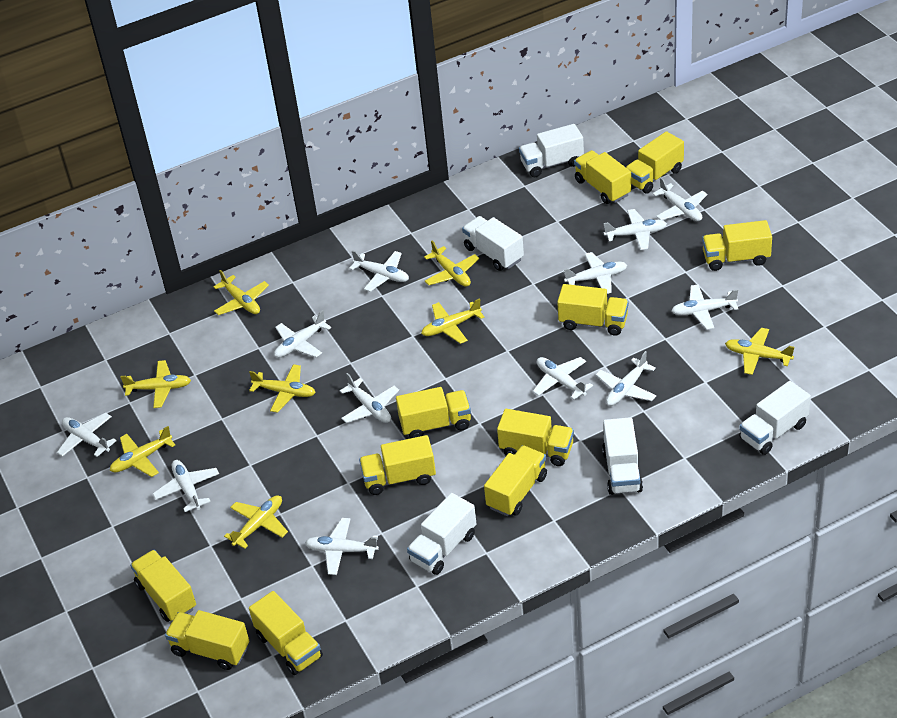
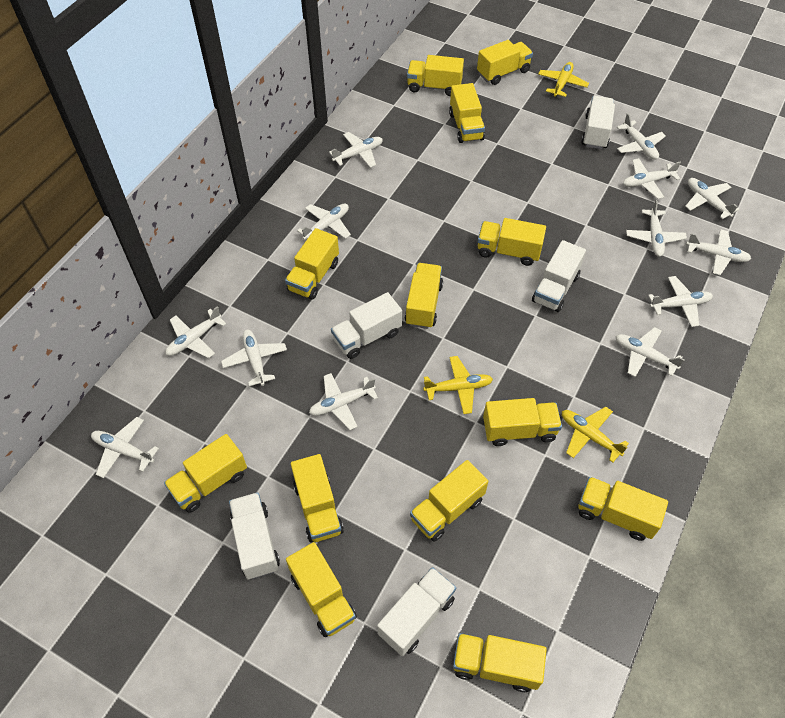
white plane: 12 -> 13
yellow plane: 8 -> 3
yellow truck: 11 -> 13

